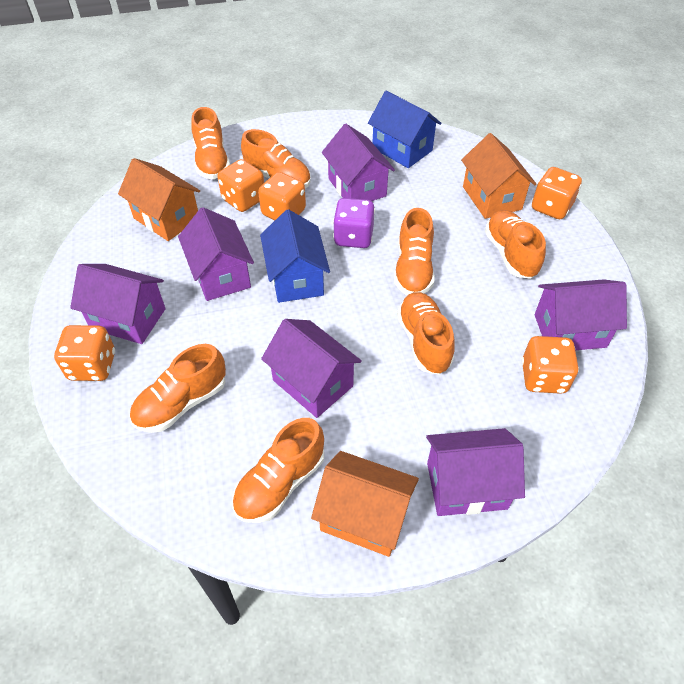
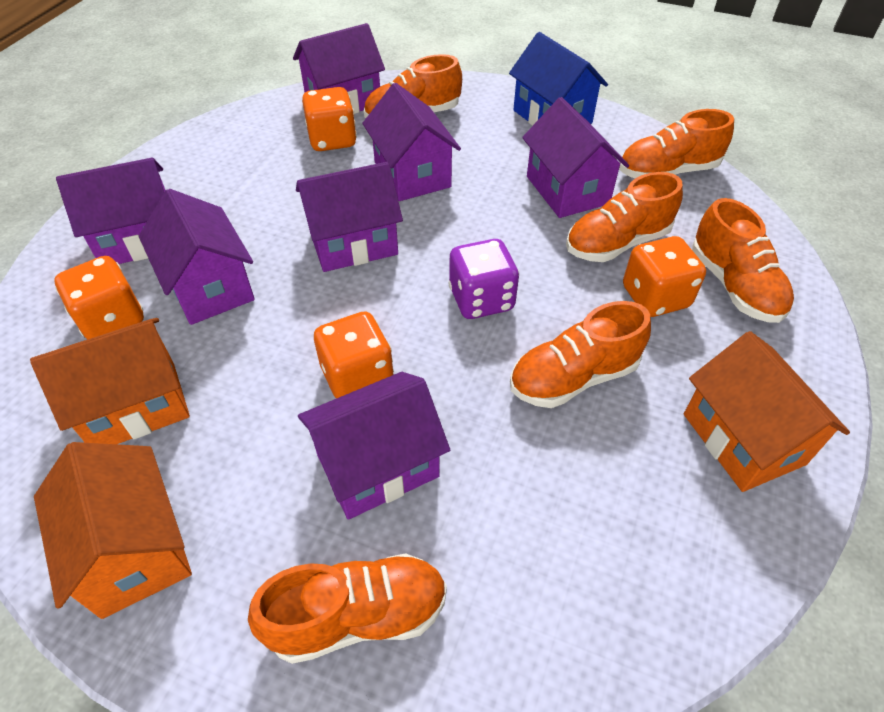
blue house: 2 -> 1
orange dice: 5 -> 4
orange shoe: 7 -> 6
purple house: 6 -> 7

